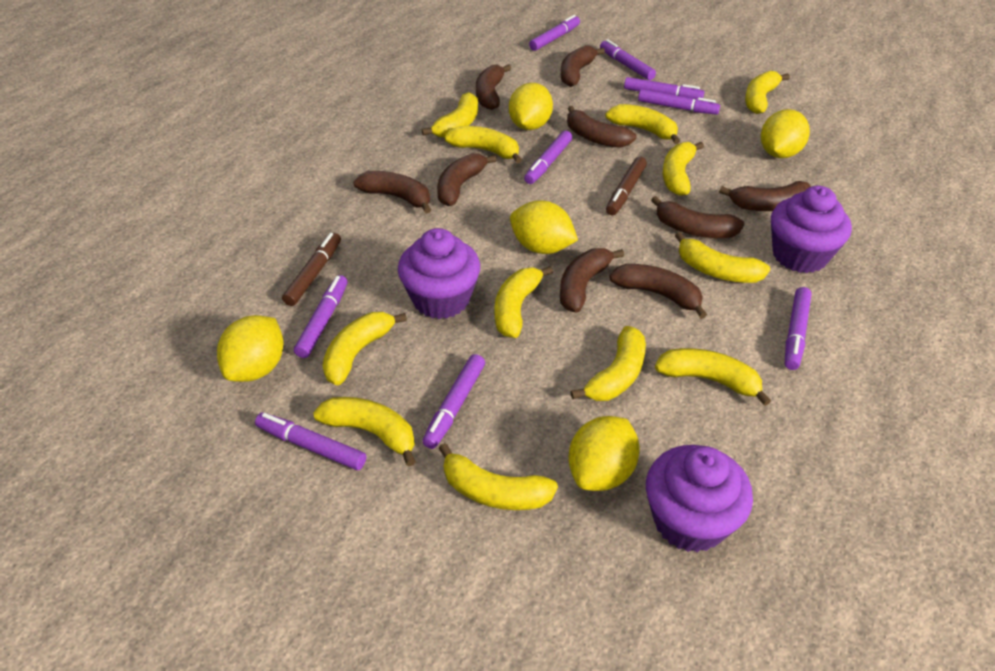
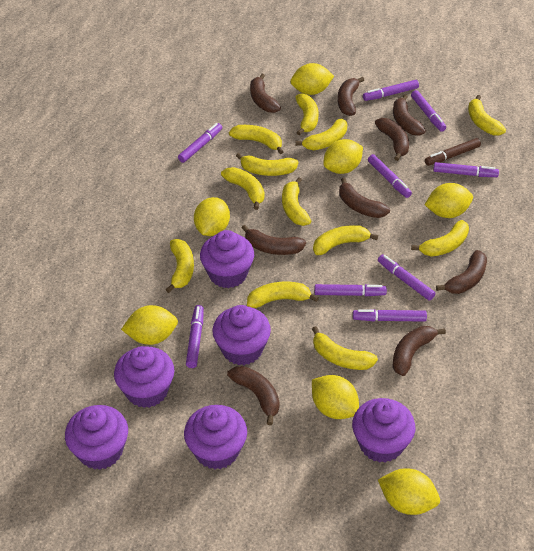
brown marker: 2 -> 1
purple cupcake: 3 -> 6
yellow lemon: 5 -> 7

